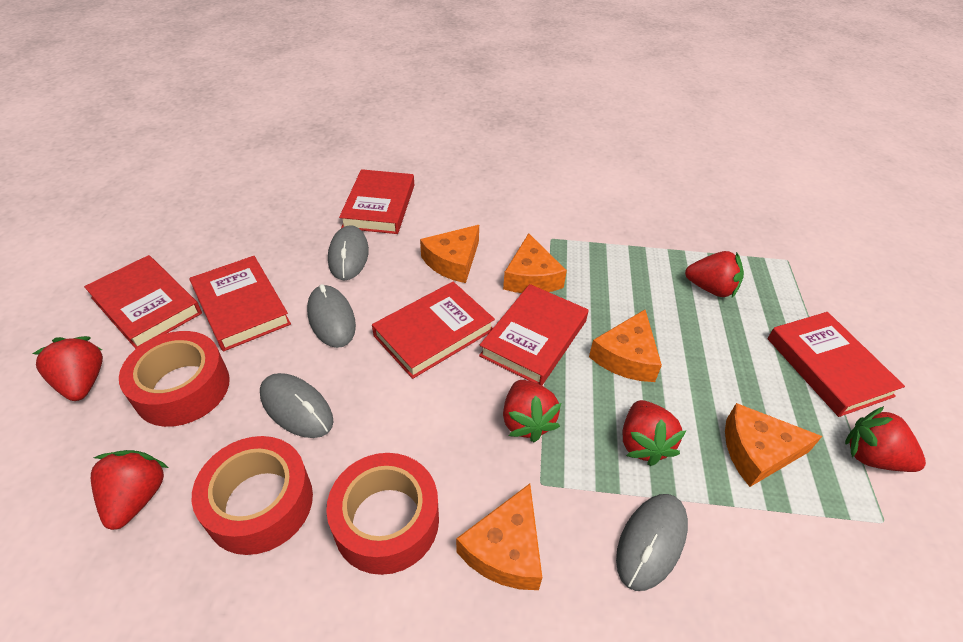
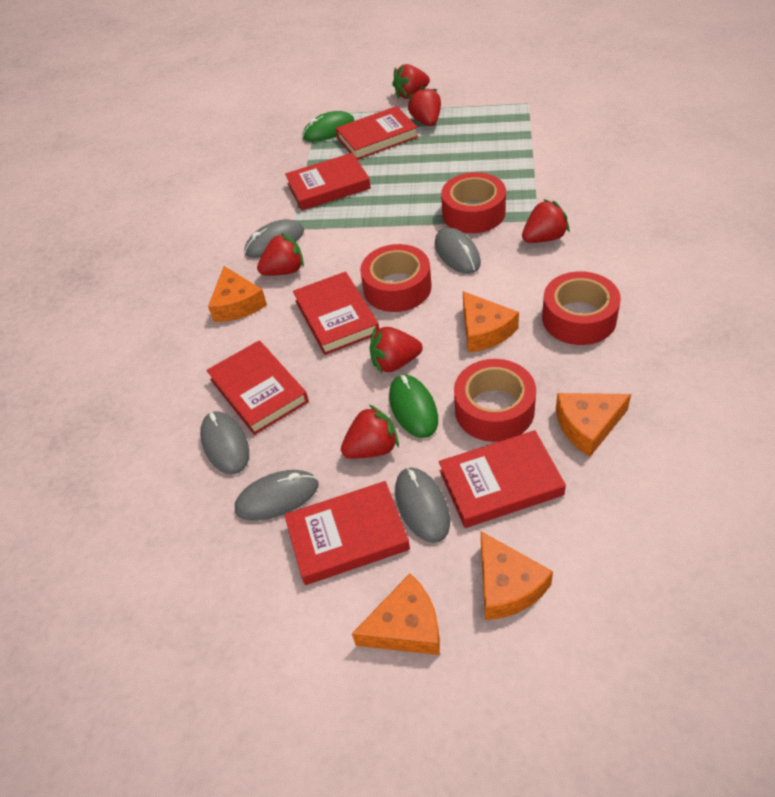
green mouse: 0 -> 2
grey mouse: 4 -> 5
red tape: 3 -> 4

